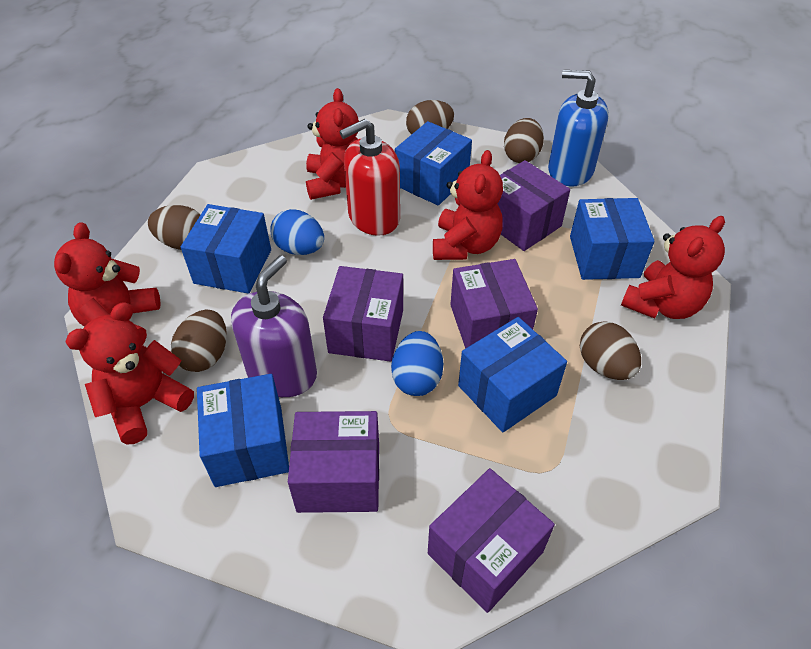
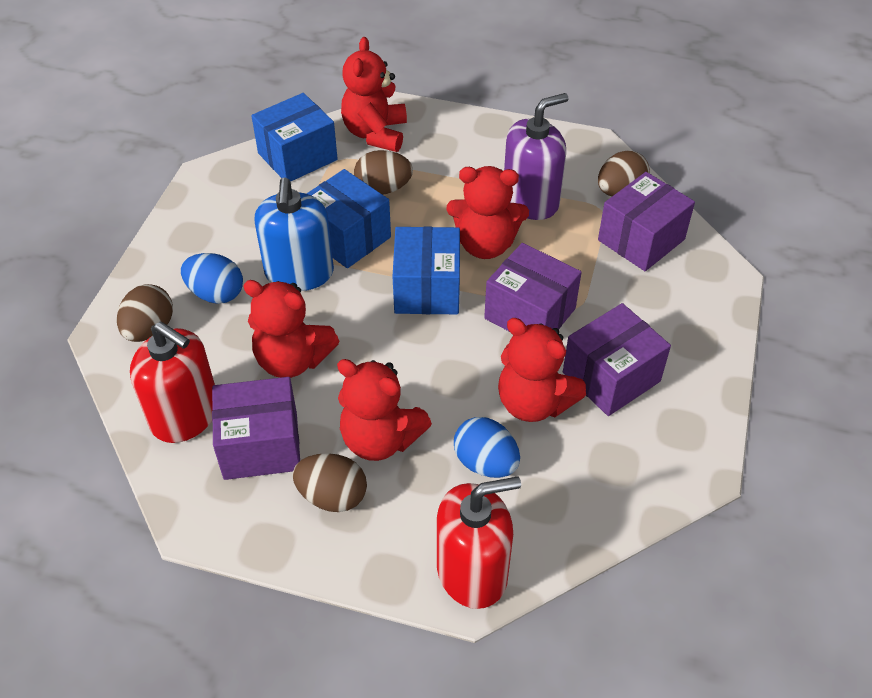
blue box: 5 -> 3
brown egg: 5 -> 4
purple box: 5 -> 4
red soap dispenser: 1 -> 2

